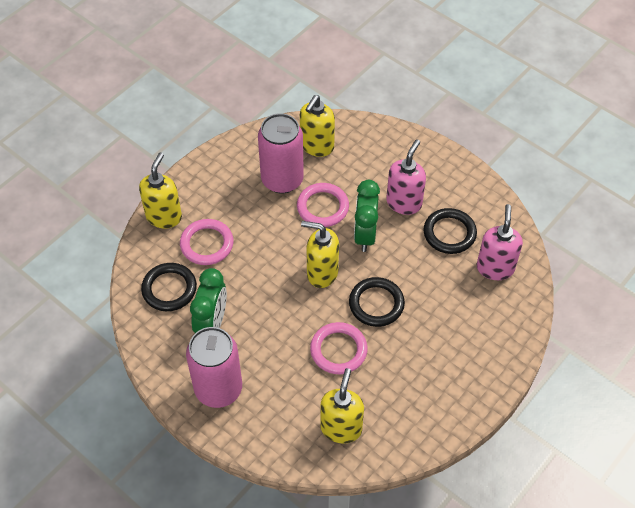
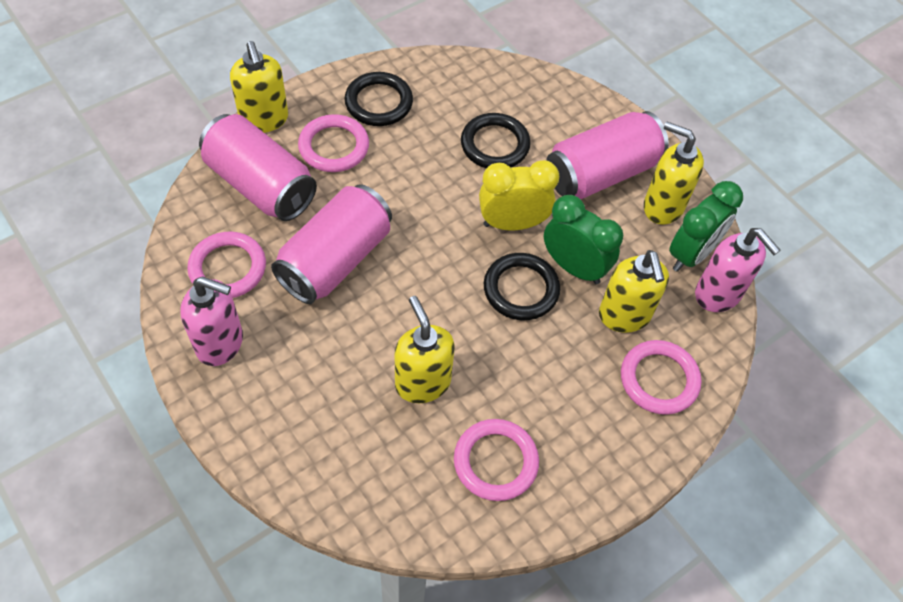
pink can: 2 -> 3
pink ring: 3 -> 4
yellow clock: 0 -> 1

